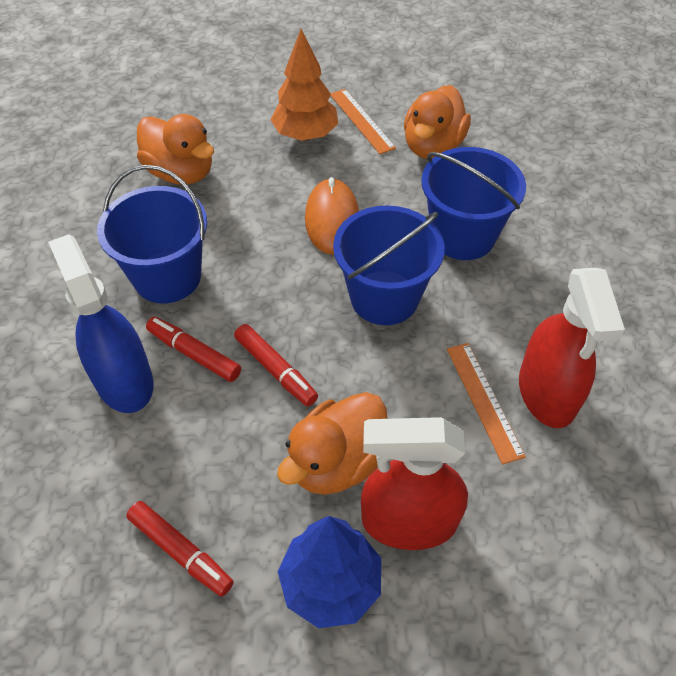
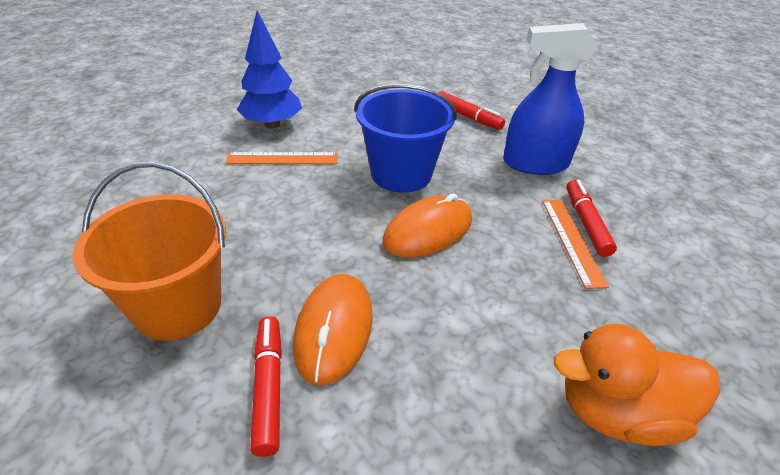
blue bucket: 3 -> 1
orange bucket: 0 -> 1
orange duck: 3 -> 1
orange mouse: 1 -> 2
orange tree: 1 -> 0
red spray bottle: 2 -> 0

